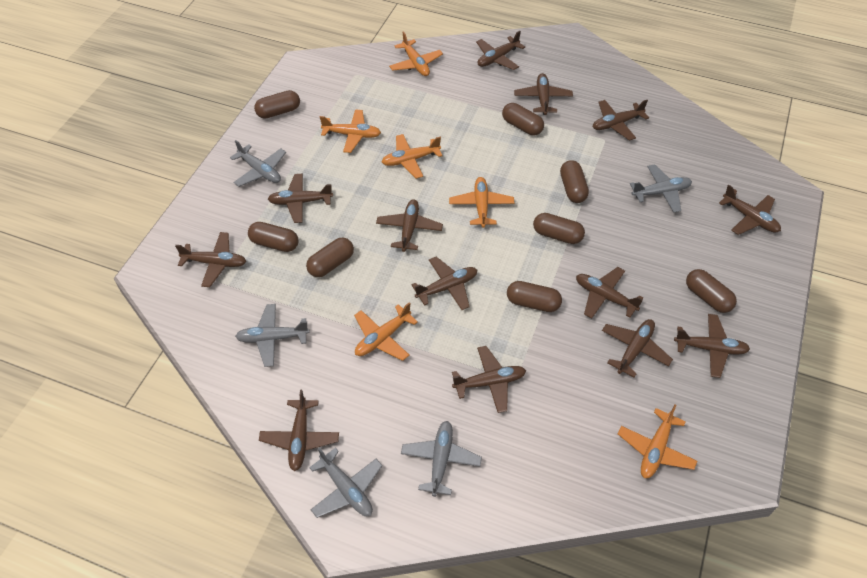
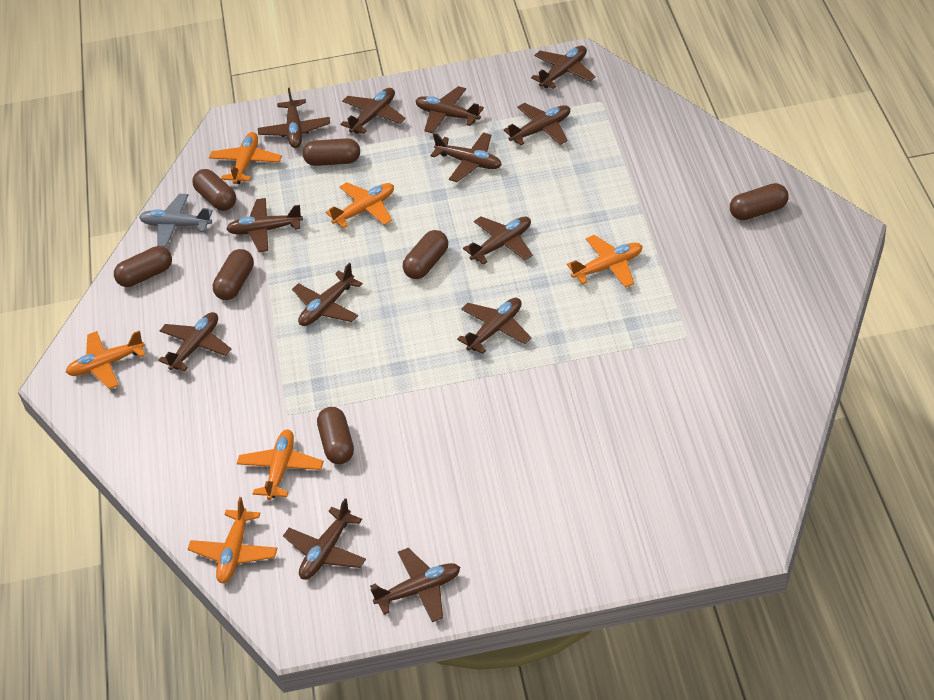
brown capsule: 8 -> 7
grey plane: 5 -> 1

